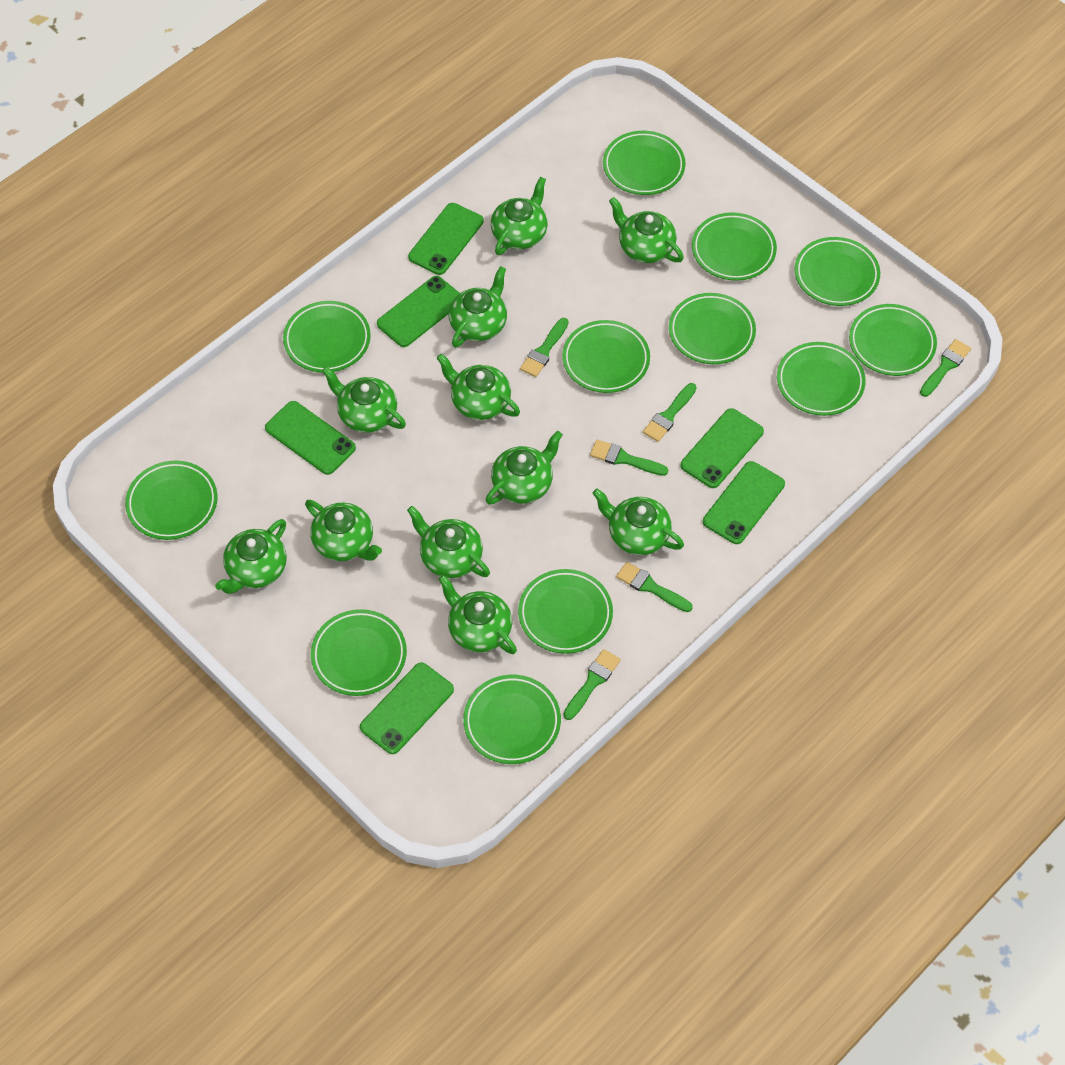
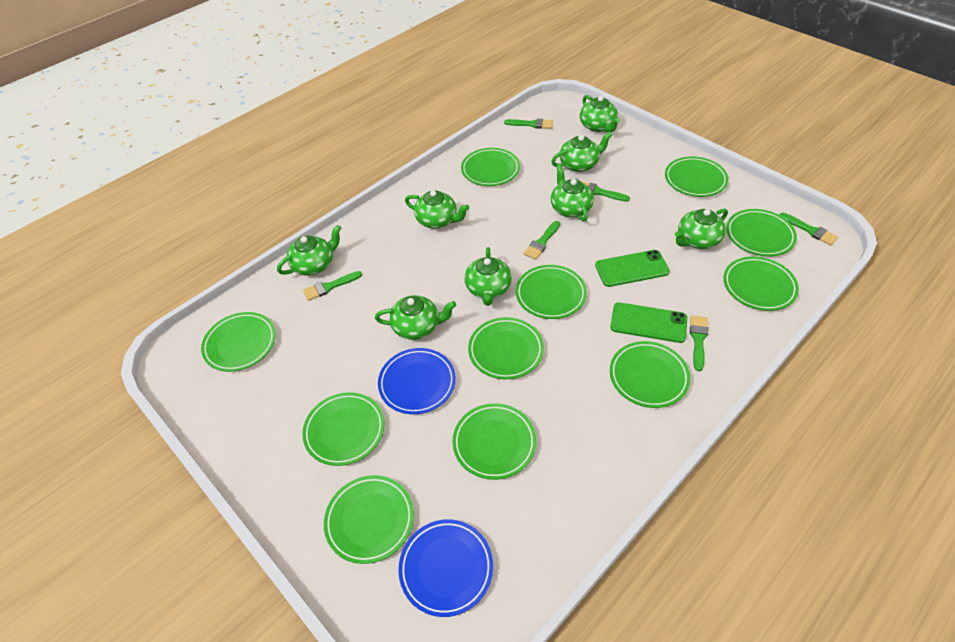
blue plate: 0 -> 2
green phone: 6 -> 2
green plate: 12 -> 11
green teapot: 11 -> 8

